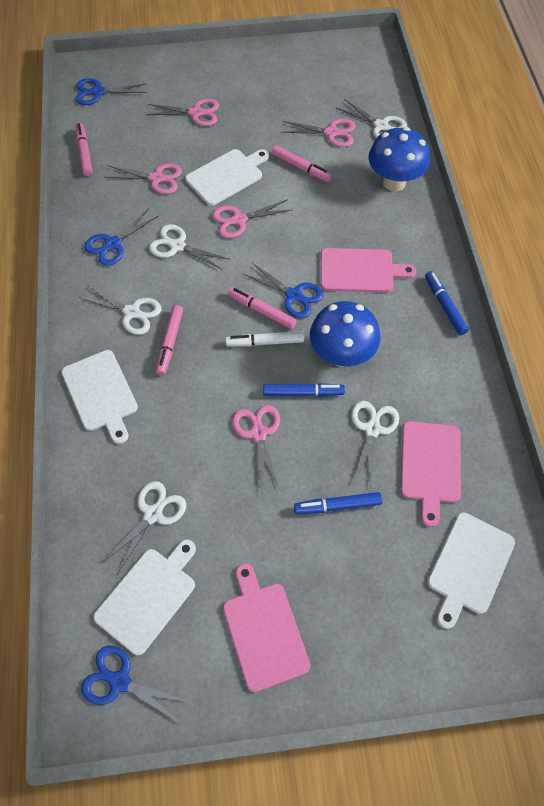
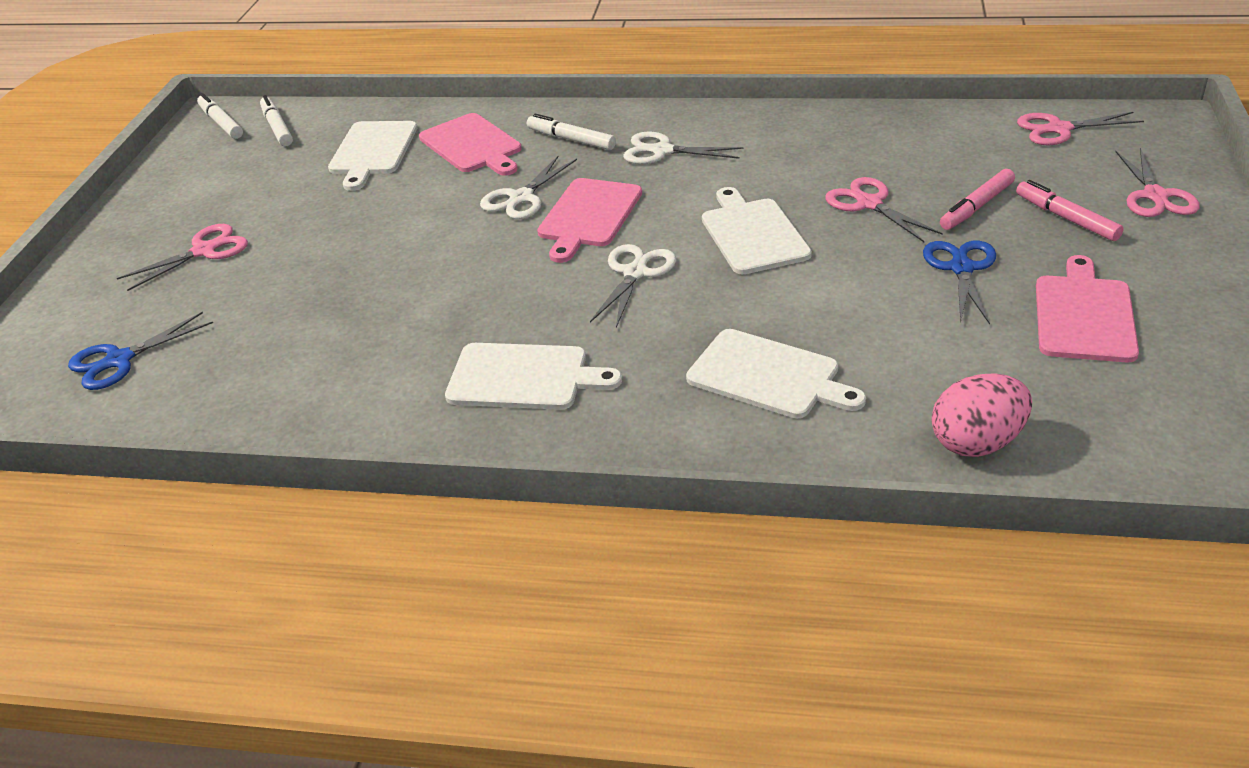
blue marker: 3 -> 0
blue mushroom: 2 -> 0
blue scissors: 4 -> 2
pink egg: 0 -> 1
pink marker: 4 -> 2
pink scissors: 5 -> 4
white marker: 1 -> 3
white scissors: 5 -> 3

